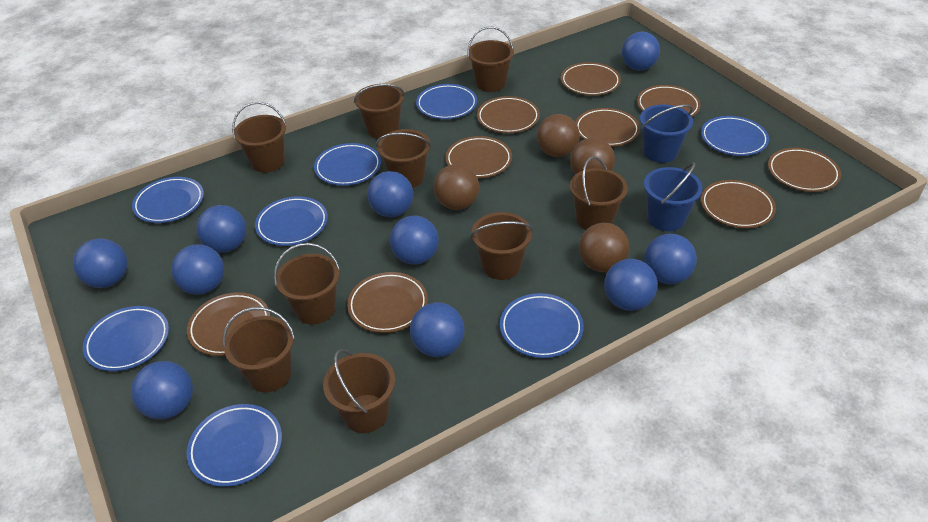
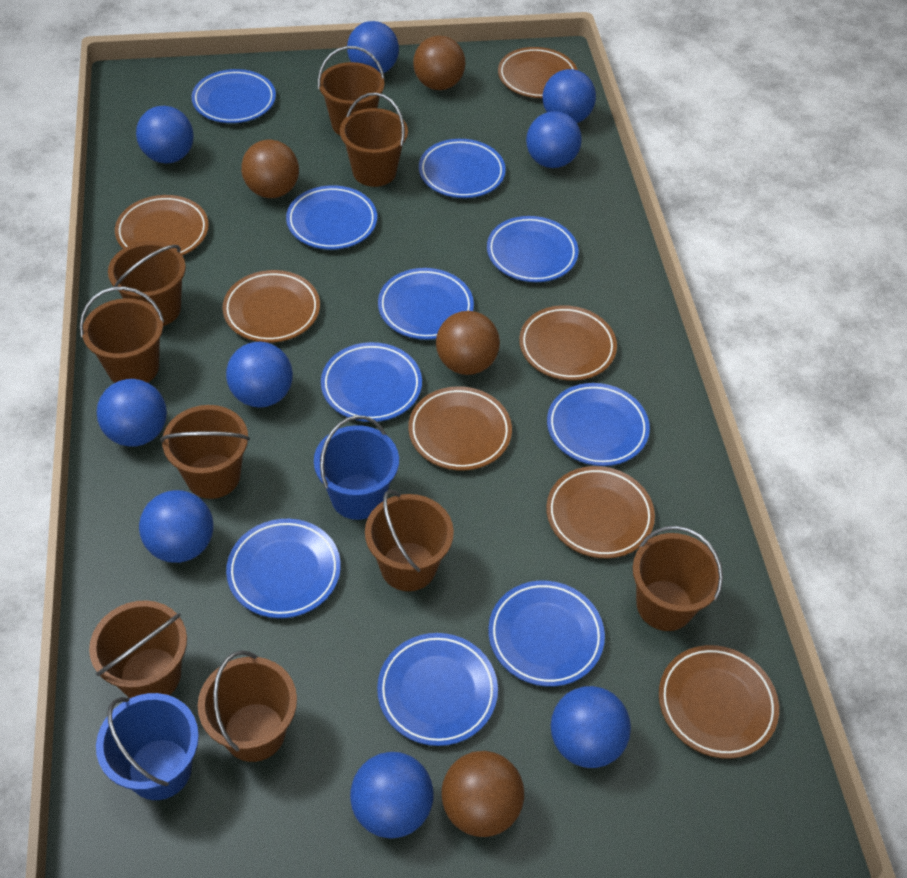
blue ball: 10 -> 9
blue plate: 8 -> 10
brown plate: 9 -> 7

